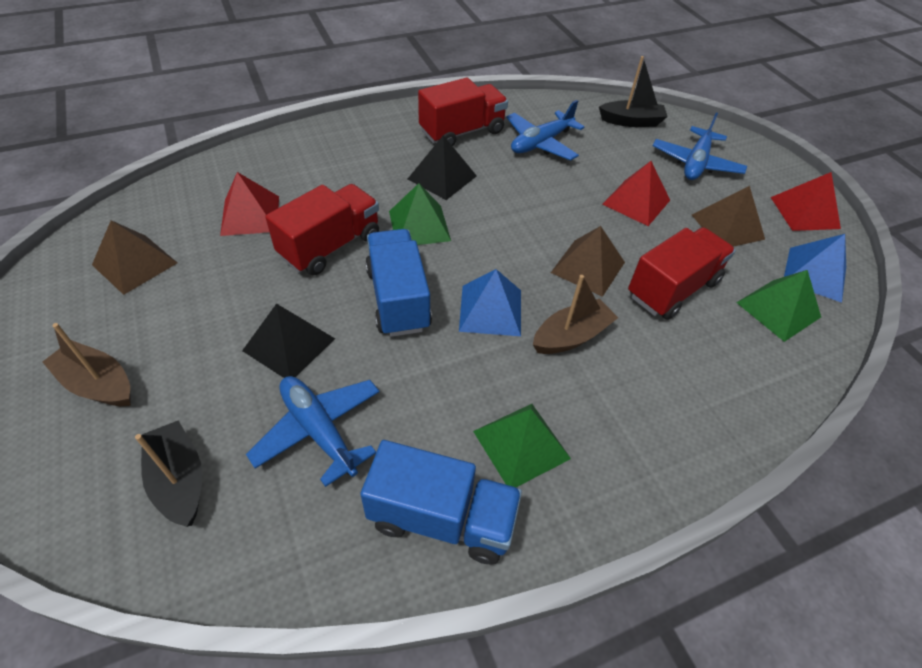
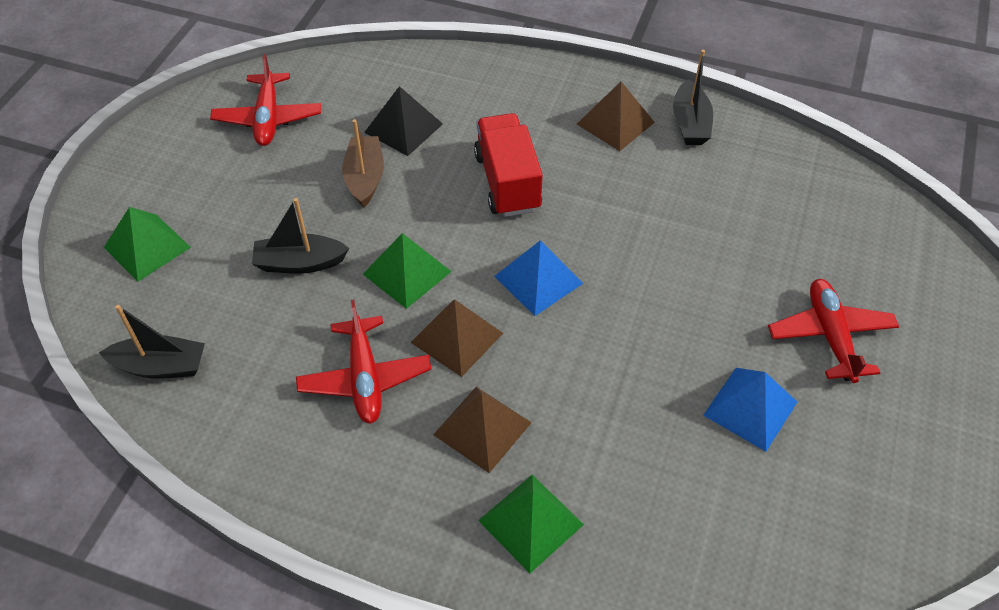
black boat: 2 -> 3
black pyramid: 2 -> 1
blue plane: 3 -> 0
blue truck: 2 -> 0
brown boat: 2 -> 1
red plane: 0 -> 3
red pyramid: 3 -> 0
red truck: 3 -> 1

